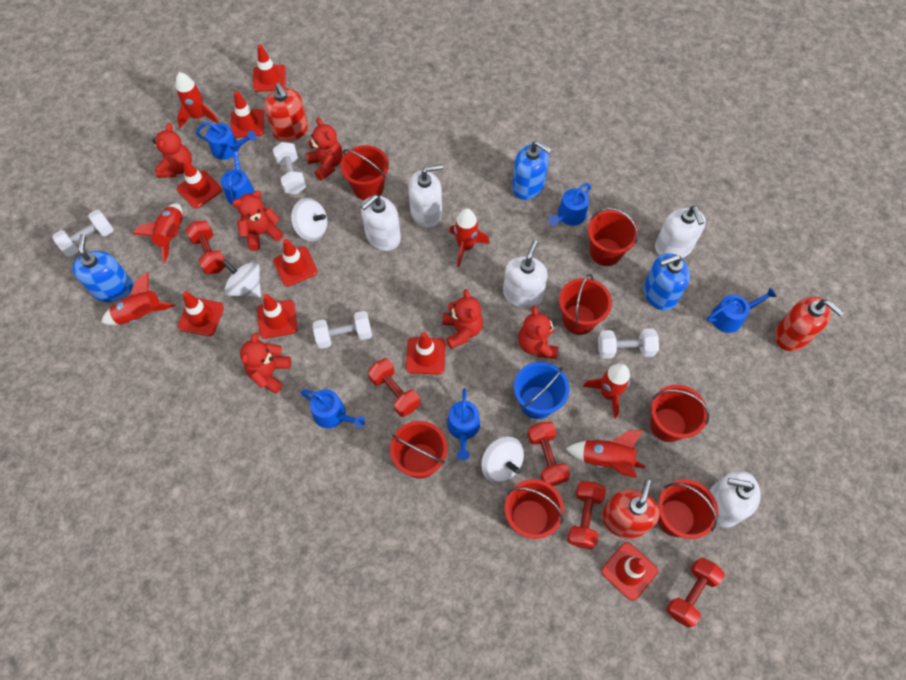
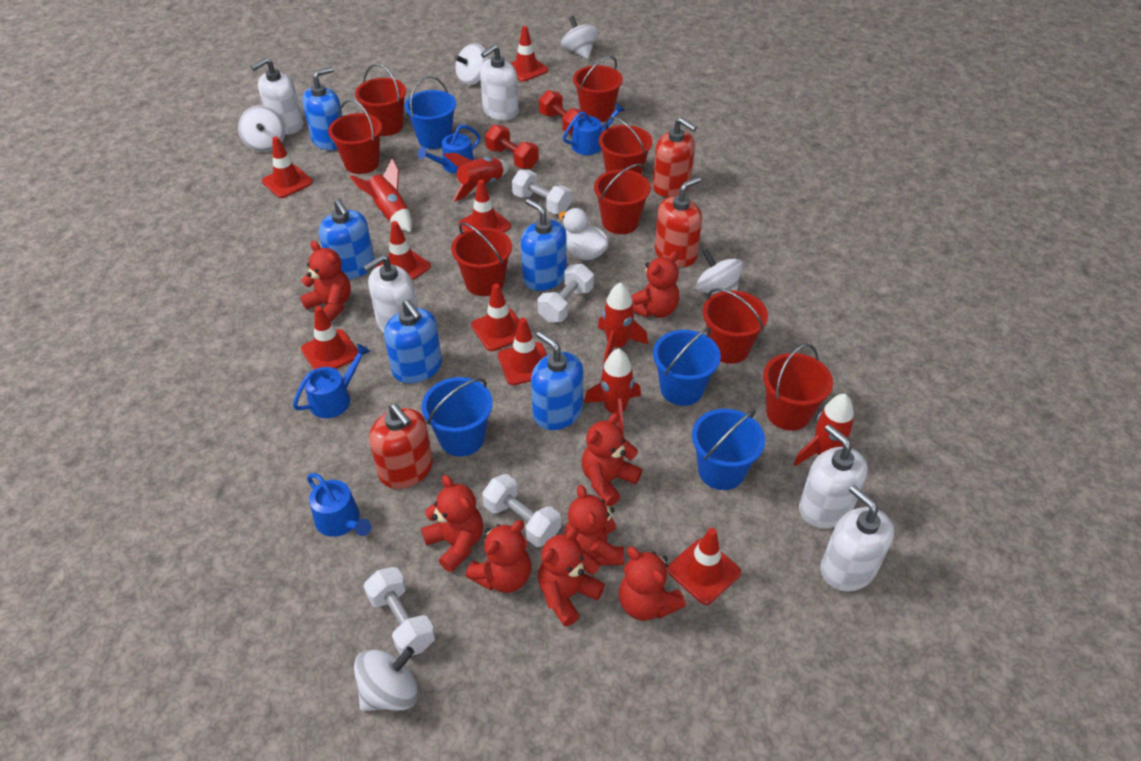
blue bucket: 1 -> 4
blue soap dispenser: 3 -> 5
blue watering can: 6 -> 4
red bucket: 7 -> 8
red dumbbell: 5 -> 2
red rocket: 6 -> 5
red teddy bear: 6 -> 8
white duck: 0 -> 1
white spinning top: 3 -> 5

